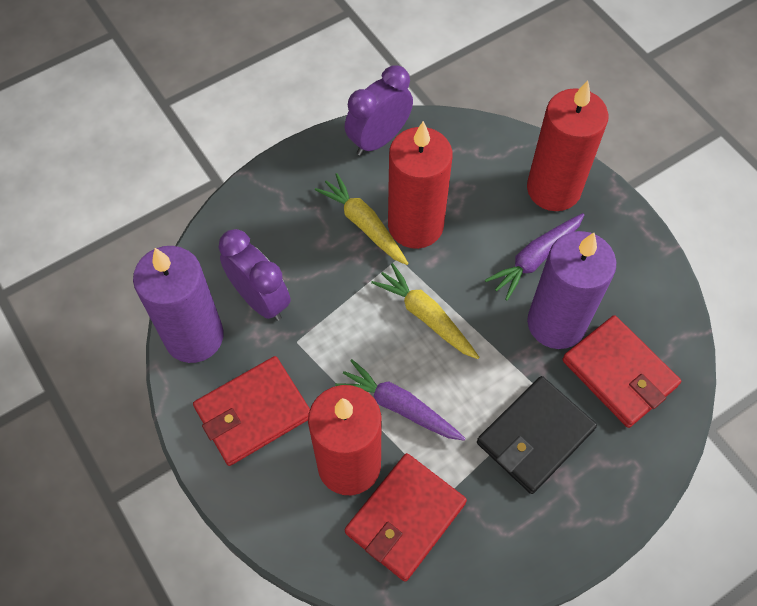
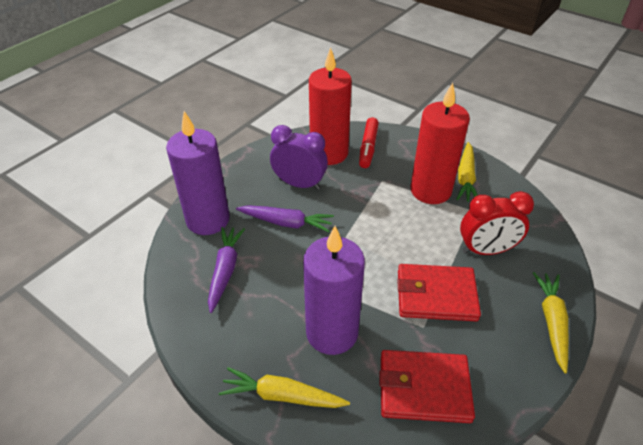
black wallet: 1 -> 0
purple clock: 2 -> 1
red candle: 3 -> 2
red clock: 0 -> 1
red marker: 0 -> 1
red wallet: 3 -> 2
yellow carrot: 2 -> 3

